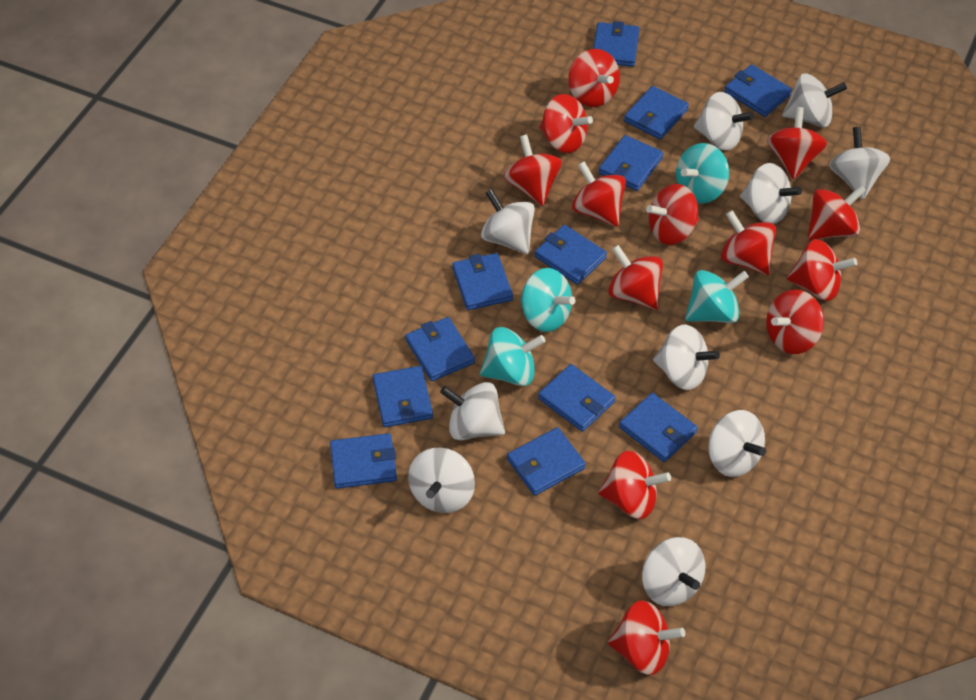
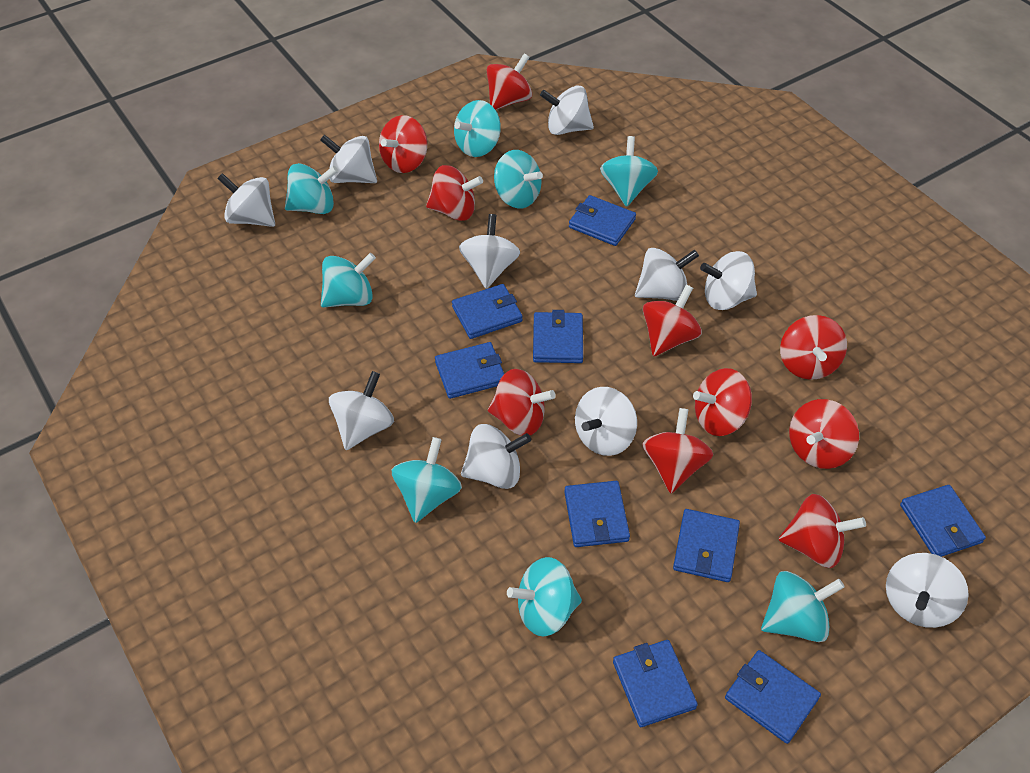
blue wallet: 12 -> 9
red spinning top: 13 -> 10
turquoise spinning top: 4 -> 8

